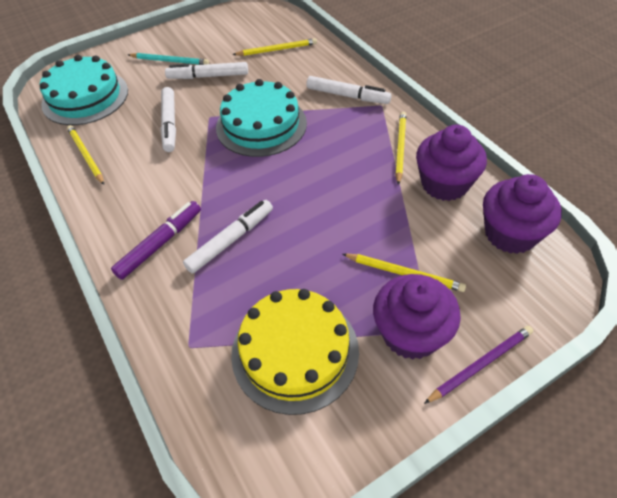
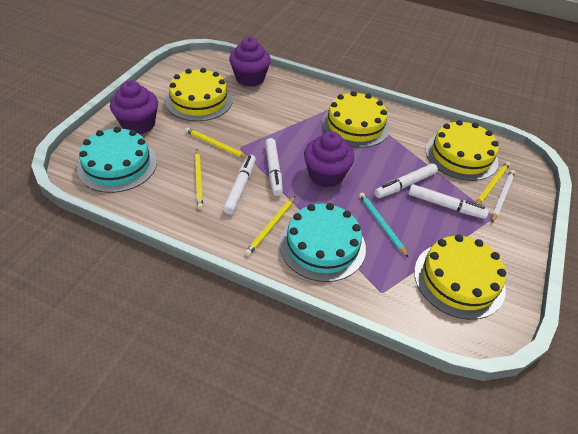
purple marker: 1 -> 0
purple pencil: 1 -> 0
white pencil: 0 -> 1
yellow cake: 1 -> 4

